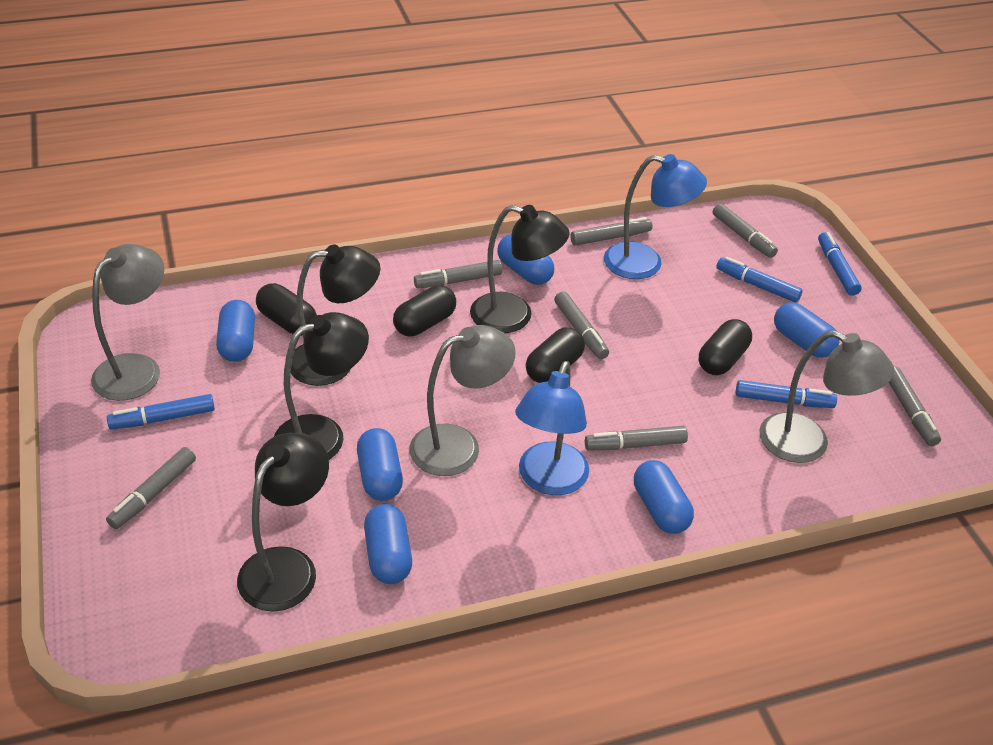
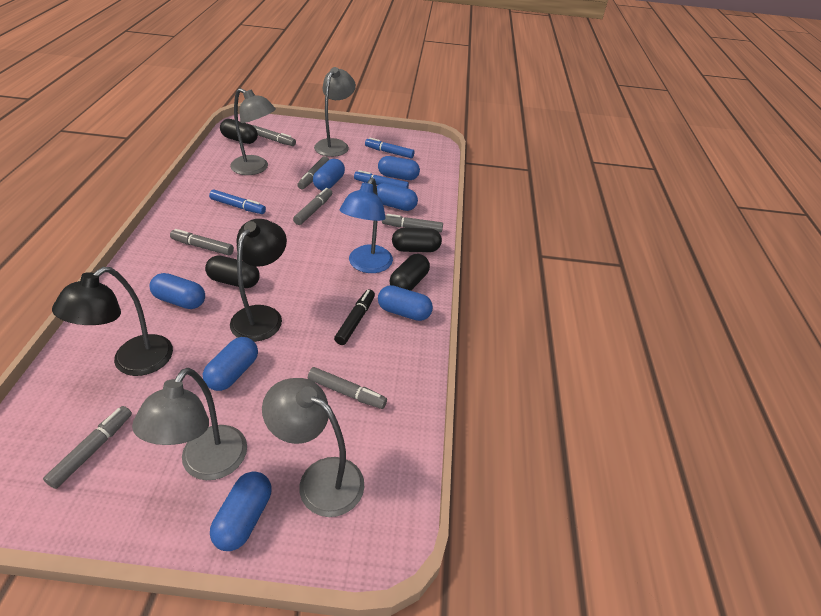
black lamp: 4 -> 2
black marker: 0 -> 1
blue capsule: 6 -> 7
blue lamp: 2 -> 1
blue marker: 4 -> 3
grey lamp: 3 -> 4

